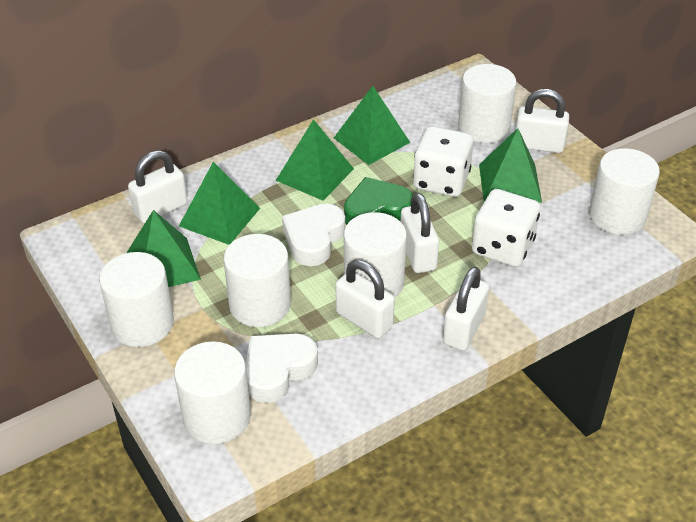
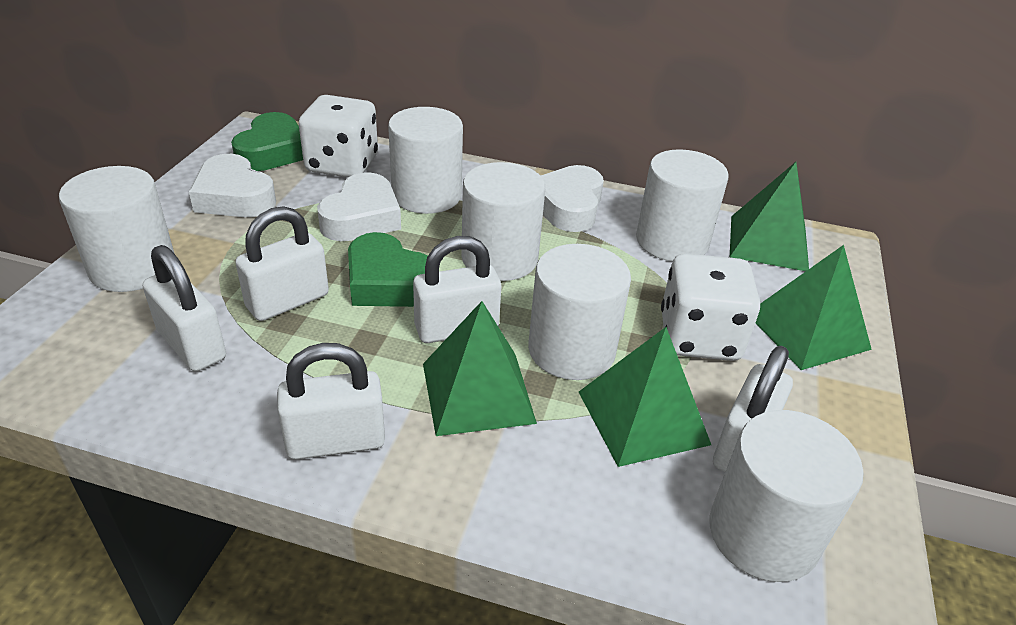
green heart: 1 -> 2
green pyramid: 5 -> 4
white heart: 2 -> 3

